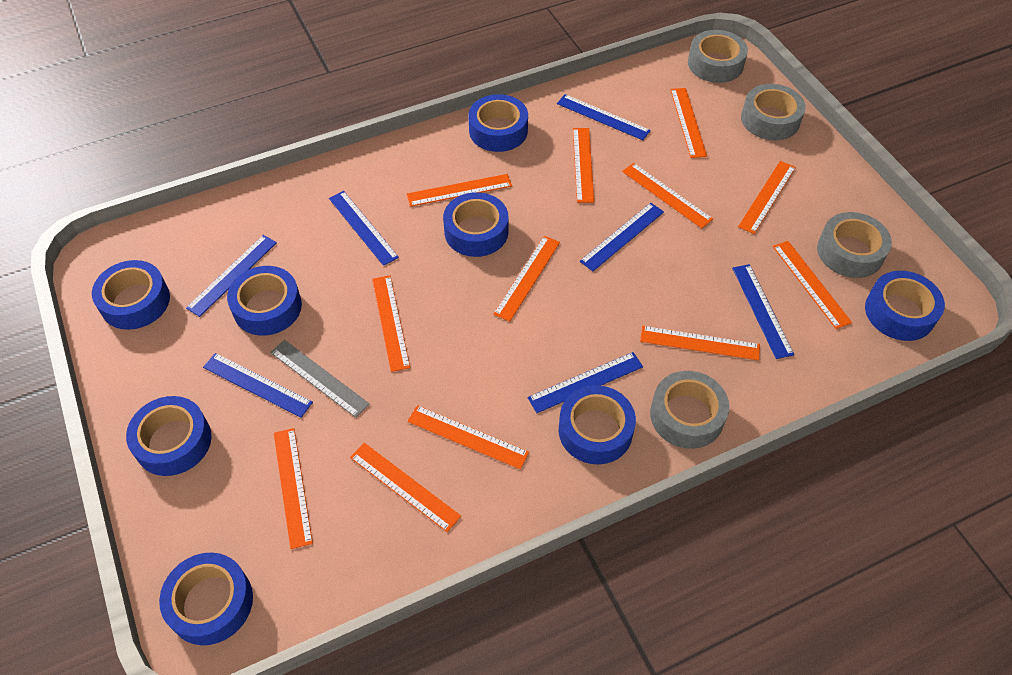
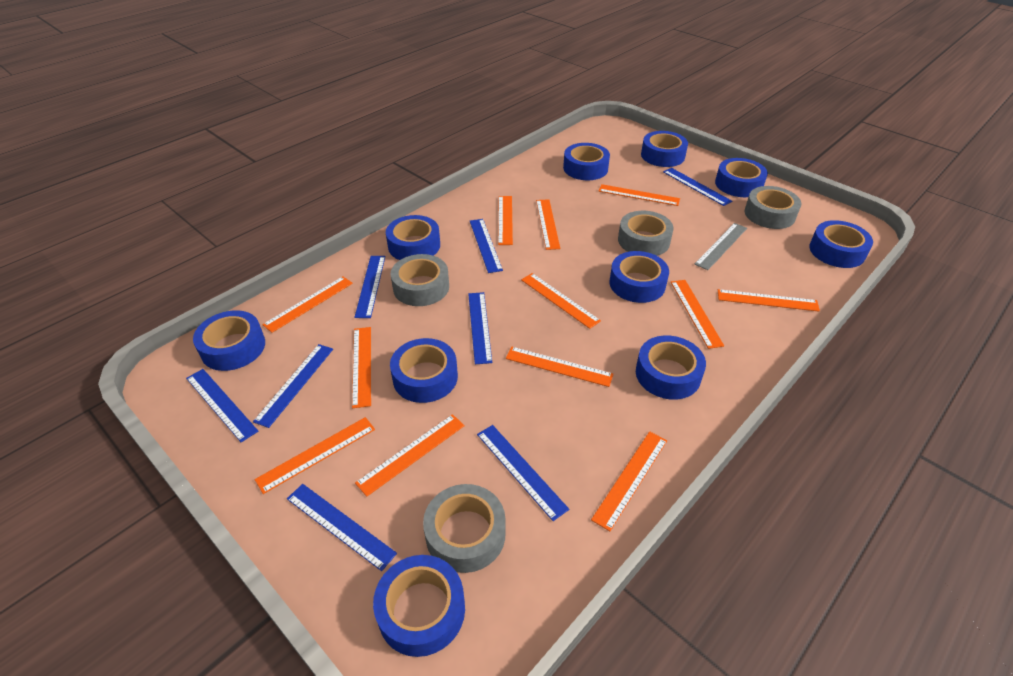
blue ruler: 7 -> 8
blue tape: 8 -> 10

